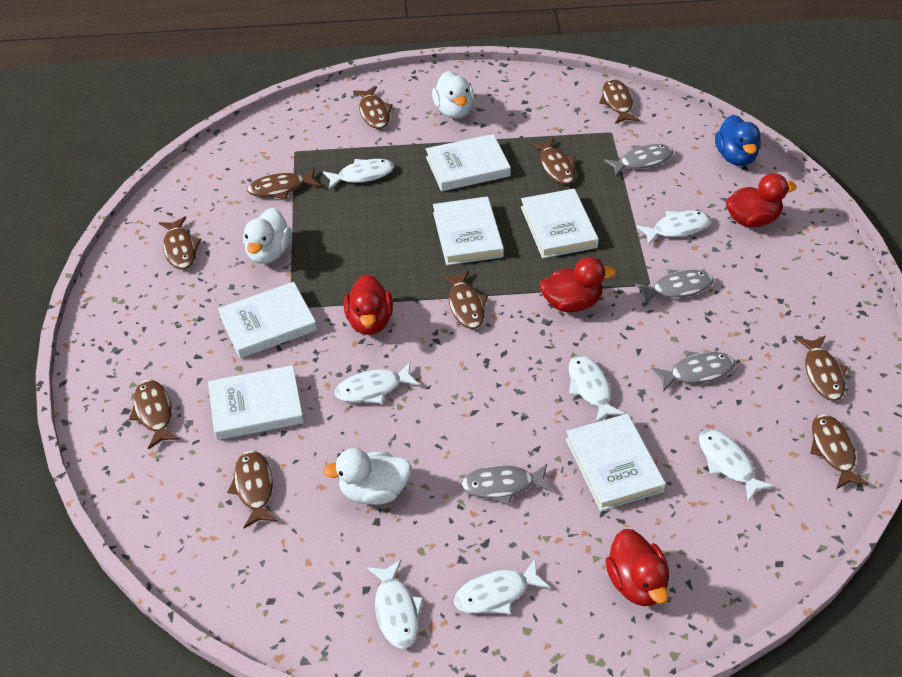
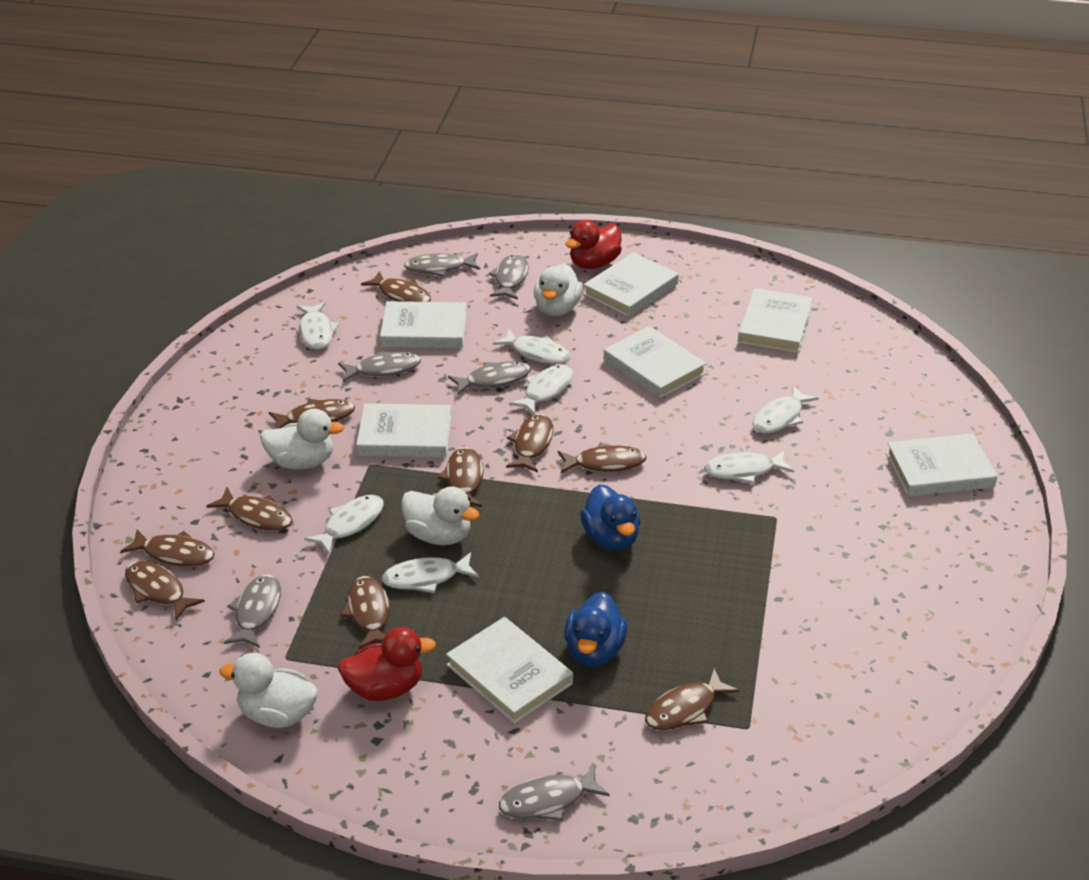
blue duck: 1 -> 2
grey fish: 4 -> 6
red duck: 4 -> 2
white book: 6 -> 7
white duck: 3 -> 4

